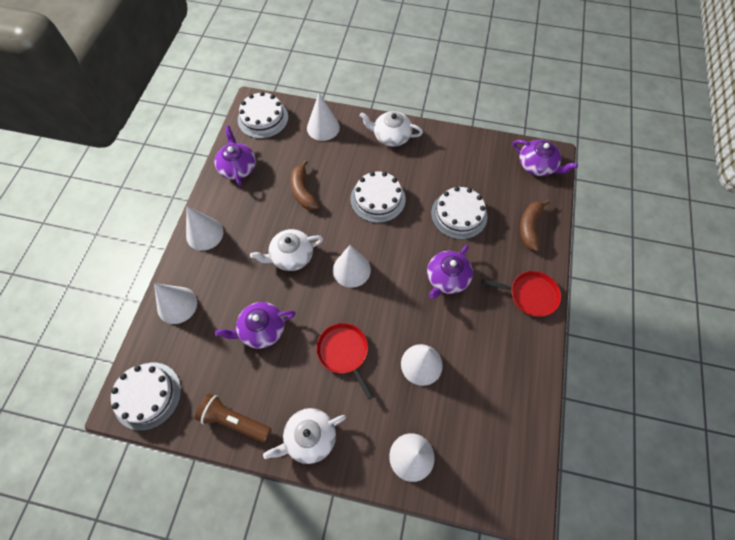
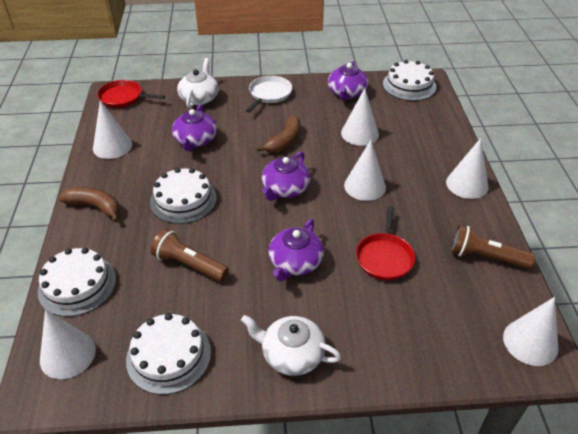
brown flashlight: 1 -> 2
white pan: 0 -> 1
white teapot: 3 -> 2

